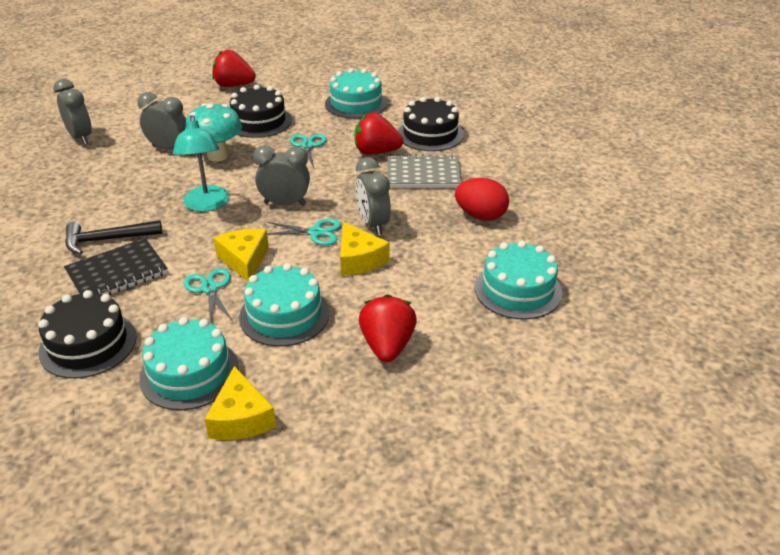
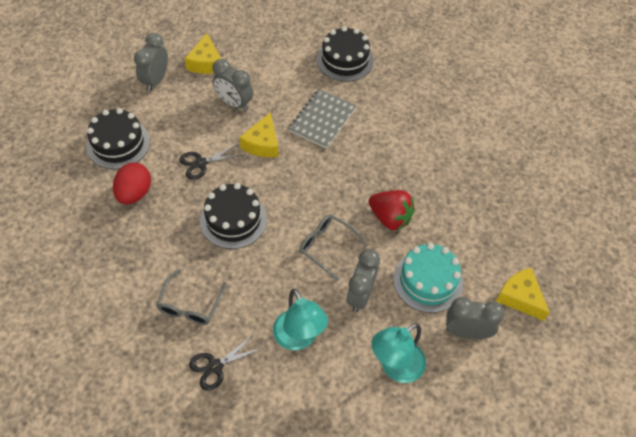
black hammer: 1 -> 0
black notebook: 1 -> 0
black scissors: 0 -> 2
grey glasses: 0 -> 2
red strawberry: 3 -> 1
turquoise cake: 4 -> 1
turquoise lamp: 1 -> 2
turquoise mushroom: 1 -> 0
turquoise scissors: 3 -> 0

